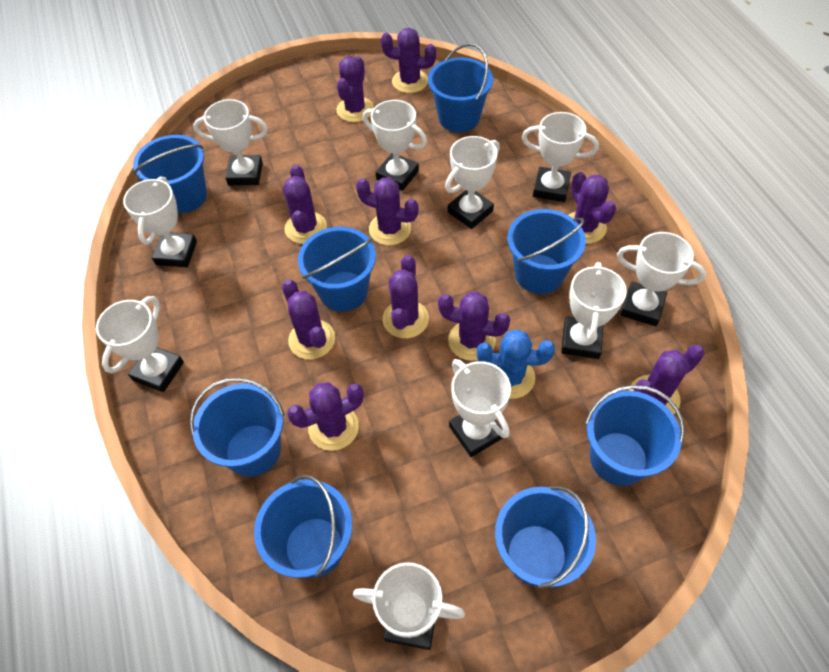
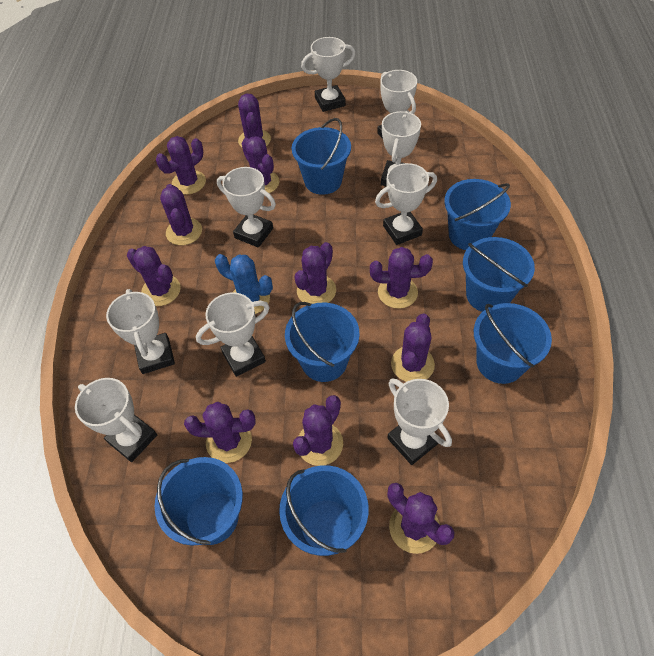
blue bucket: 8 -> 7
purple cactus: 10 -> 11
white trophy: 10 -> 9

